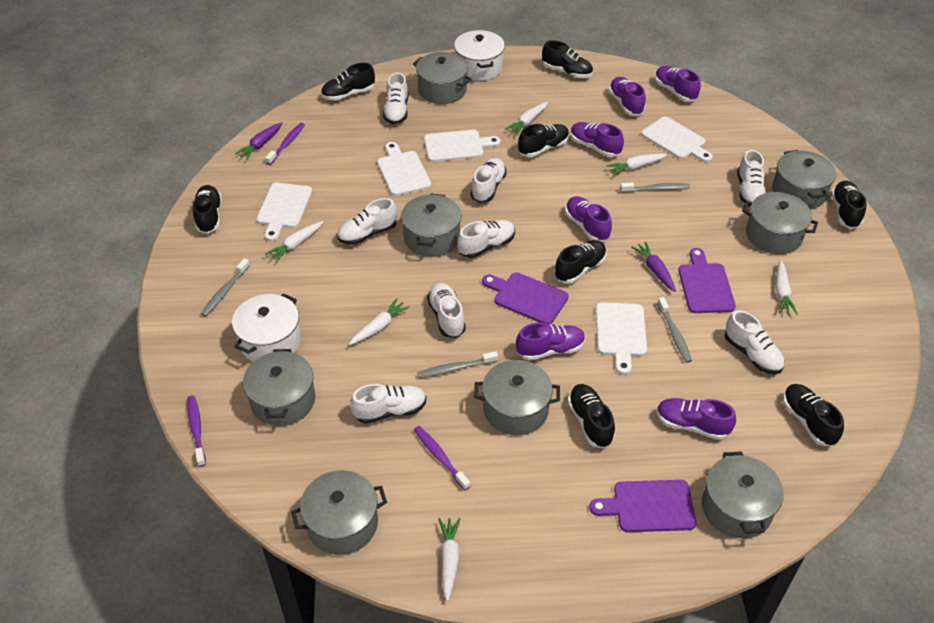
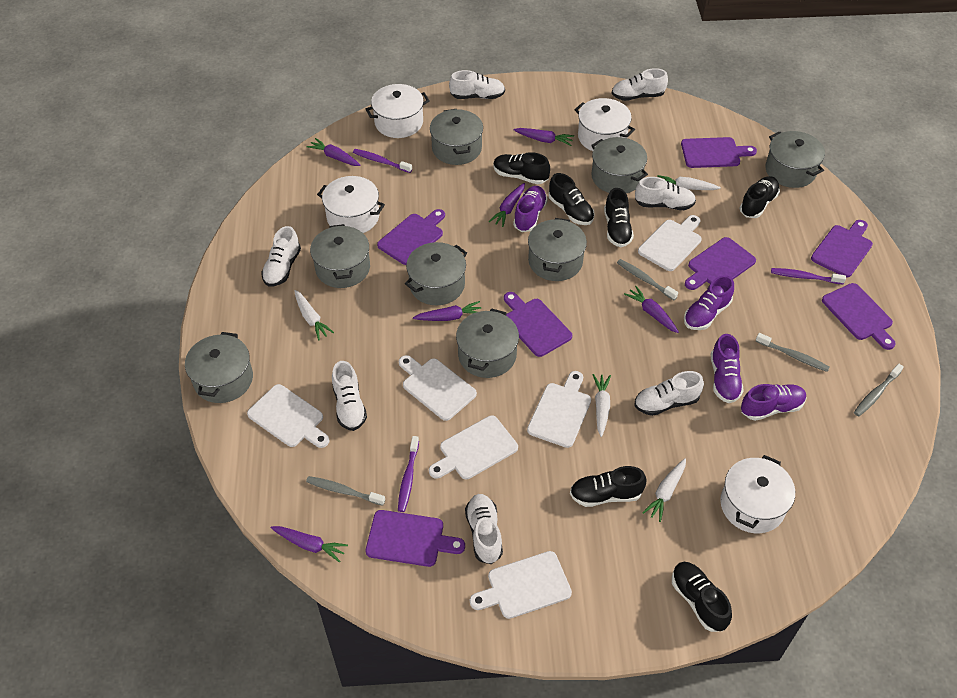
black shoe: 8 -> 6
purple carrot: 2 -> 6
purple cutting board: 3 -> 7
purple shoe: 6 -> 4
white carrot: 6 -> 4
white cutting board: 5 -> 6
white pot: 2 -> 4
white shoe: 8 -> 7

